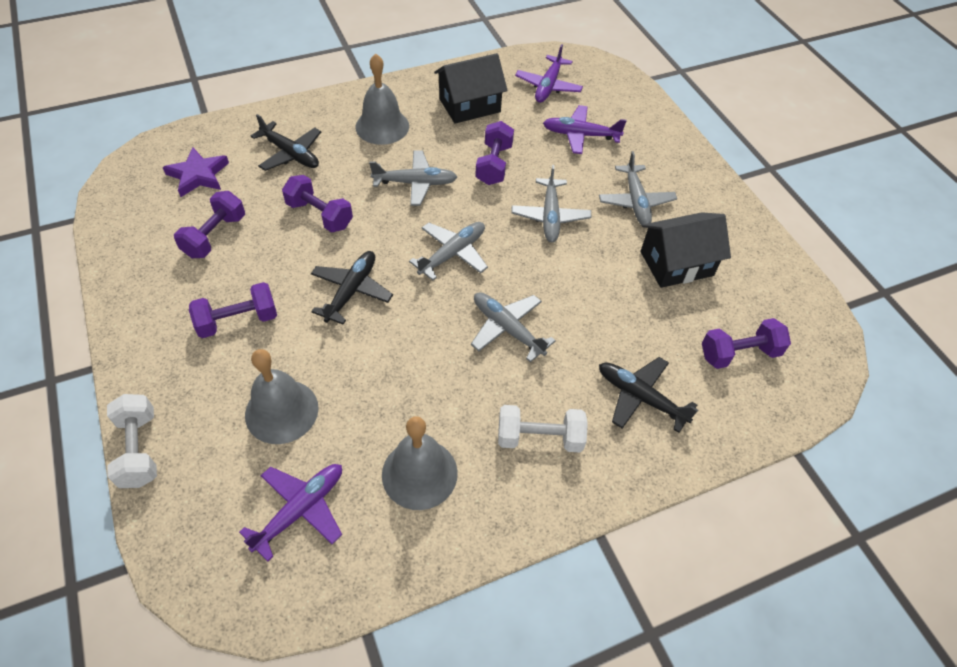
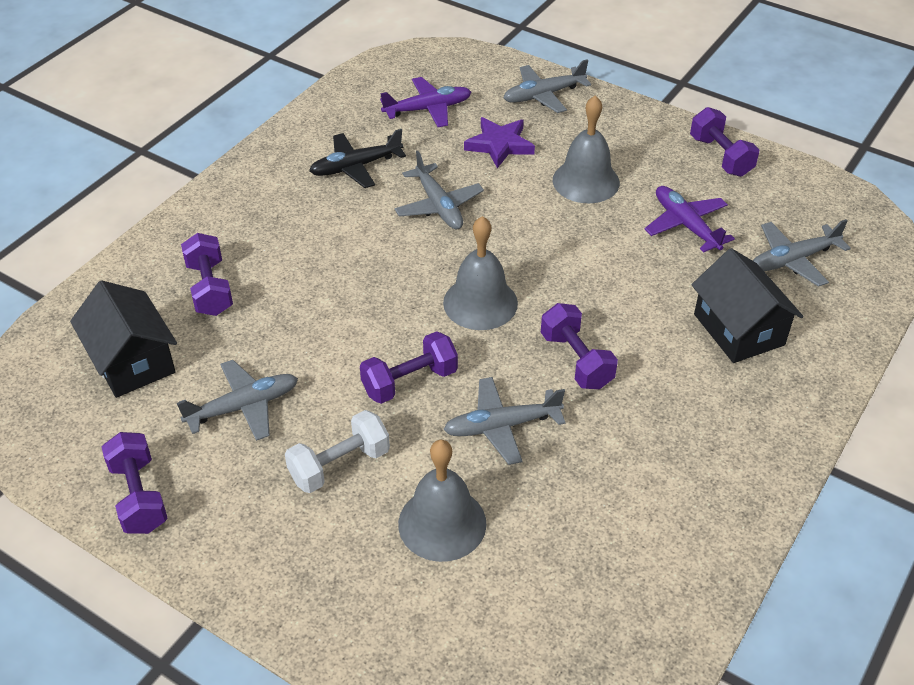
black plane: 3 -> 1
purple plane: 3 -> 2
white dumbbell: 2 -> 1

